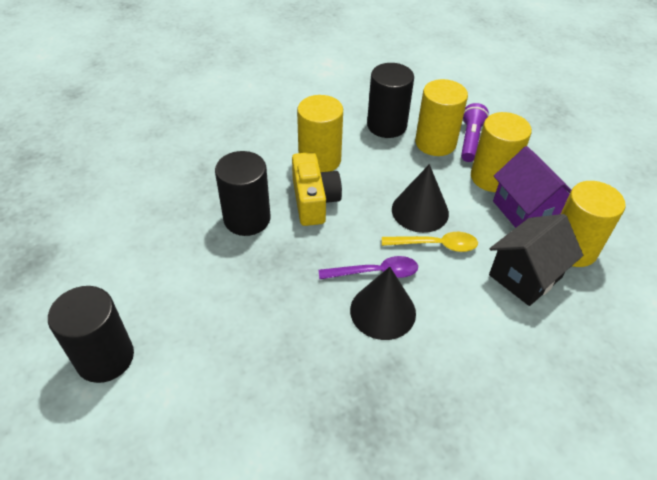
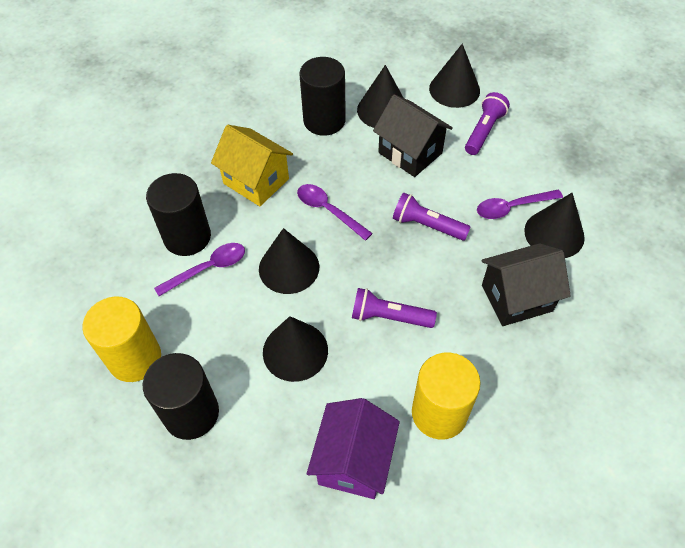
black cone: 2 -> 5
black house: 1 -> 2
purple flashlight: 1 -> 3
purple spoon: 1 -> 3
yellow camera: 1 -> 0
yellow cylinder: 4 -> 2
yellow house: 0 -> 1
yellow spoon: 1 -> 0

